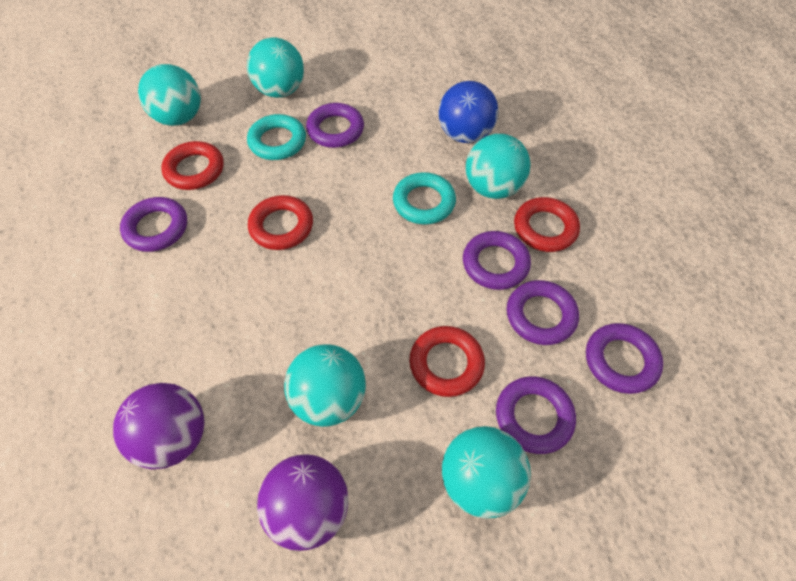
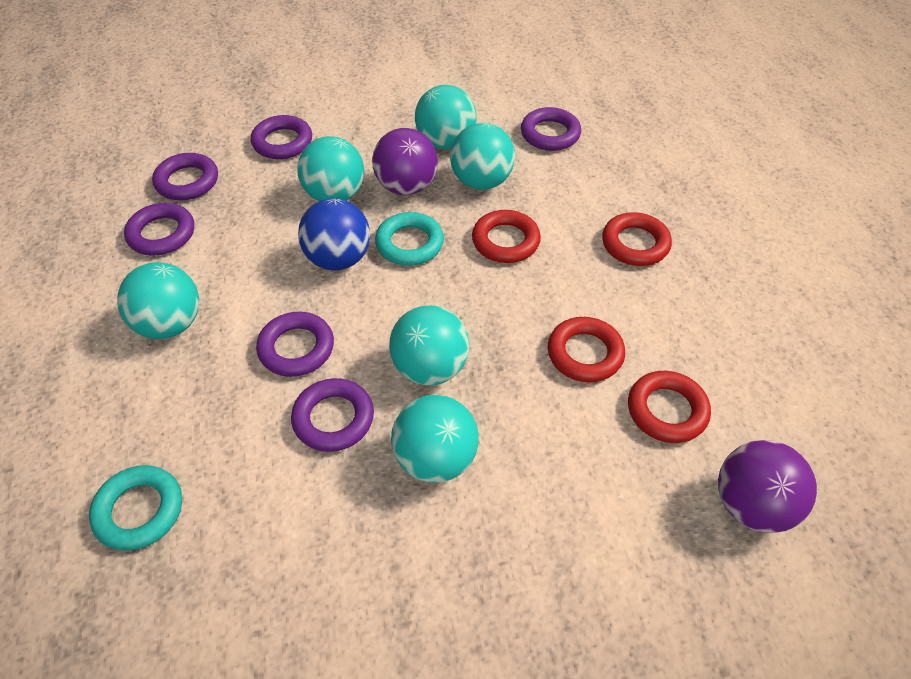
turquoise ball: 5 -> 6

